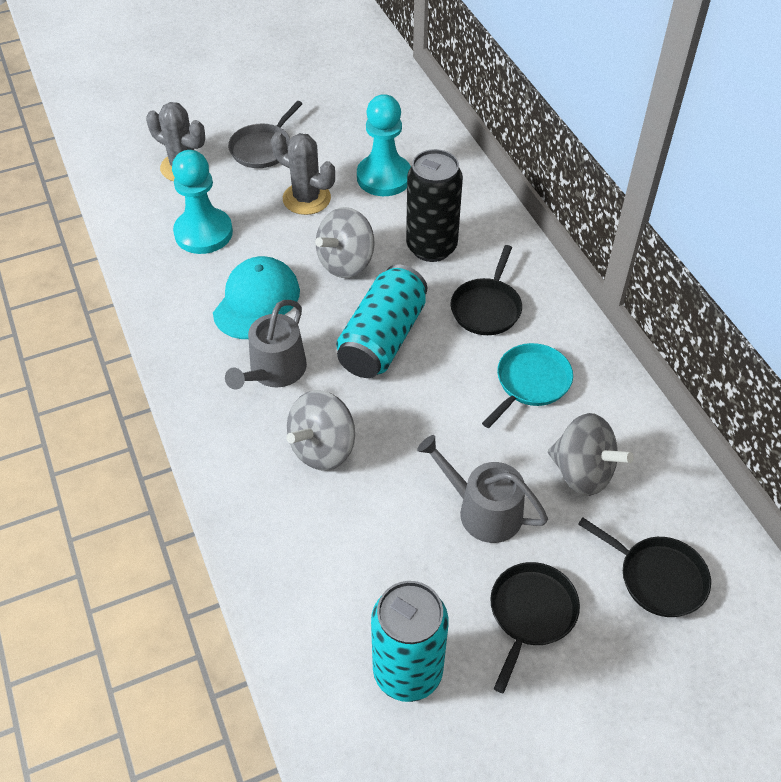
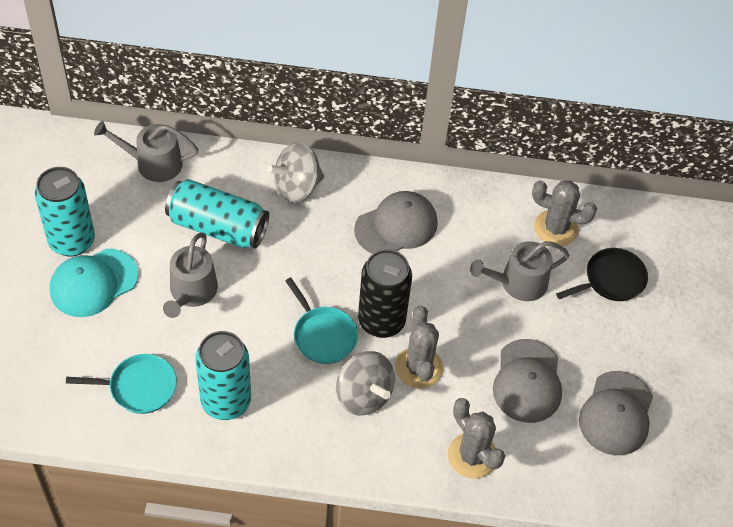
black pan: 3 -> 1
grey cactus: 2 -> 3
grey cap: 0 -> 3
grey pan: 1 -> 0
grey spinning top: 3 -> 2
grey watering can: 2 -> 3
turquoise can: 2 -> 3
turquoise pan: 1 -> 2
turquoise pawn: 2 -> 0

